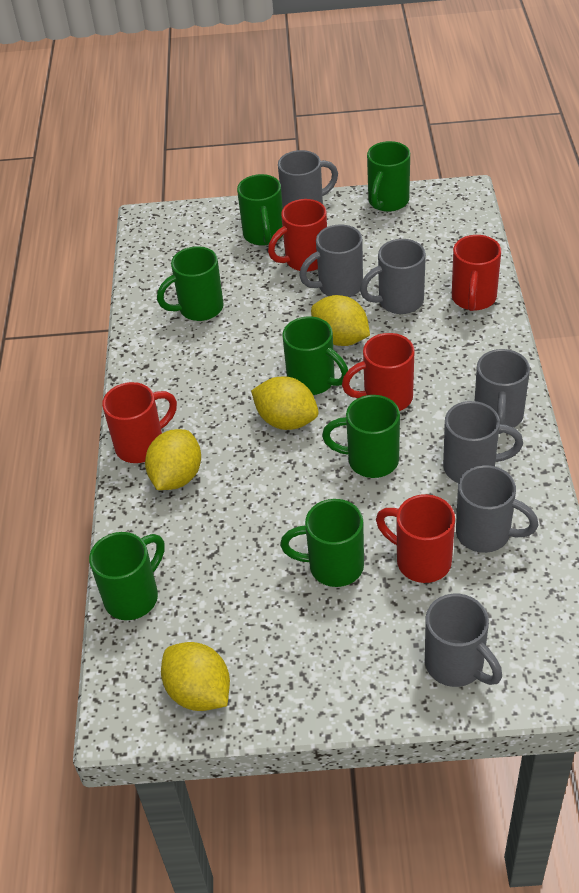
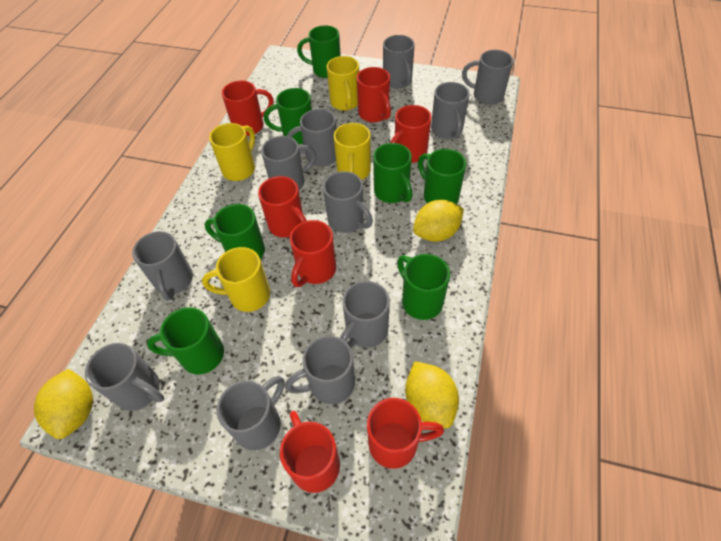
grey mug: 7 -> 11
red mug: 5 -> 7
yellow lemon: 4 -> 3
yellow mug: 0 -> 4

